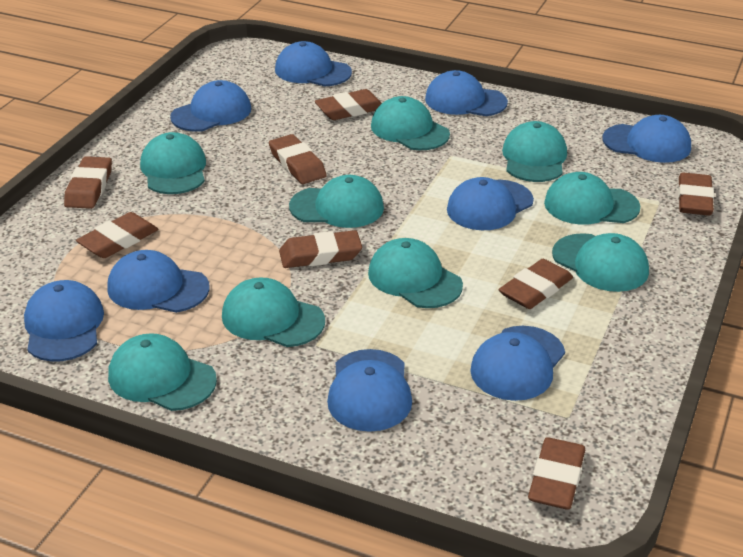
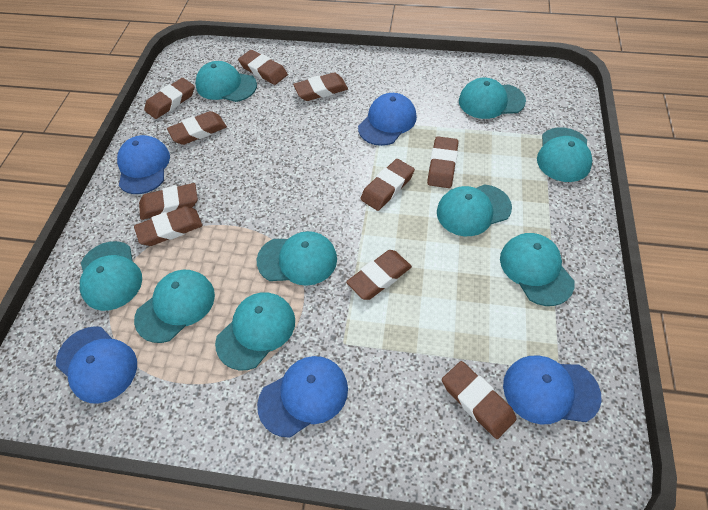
blue cap: 9 -> 5
brown eraser: 8 -> 10

